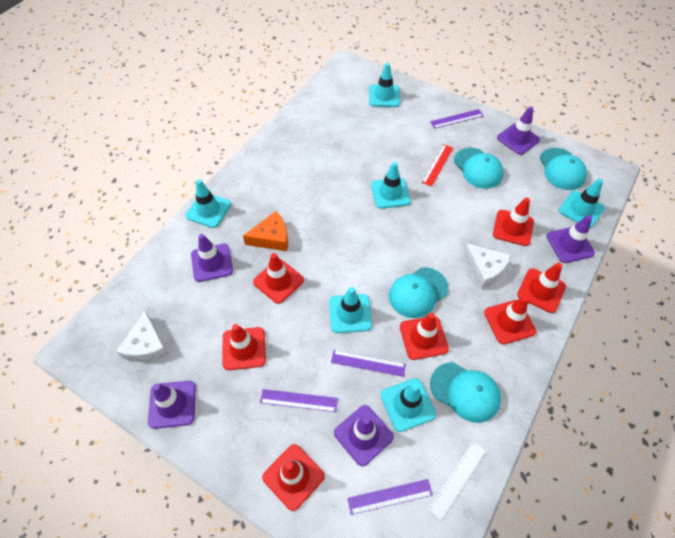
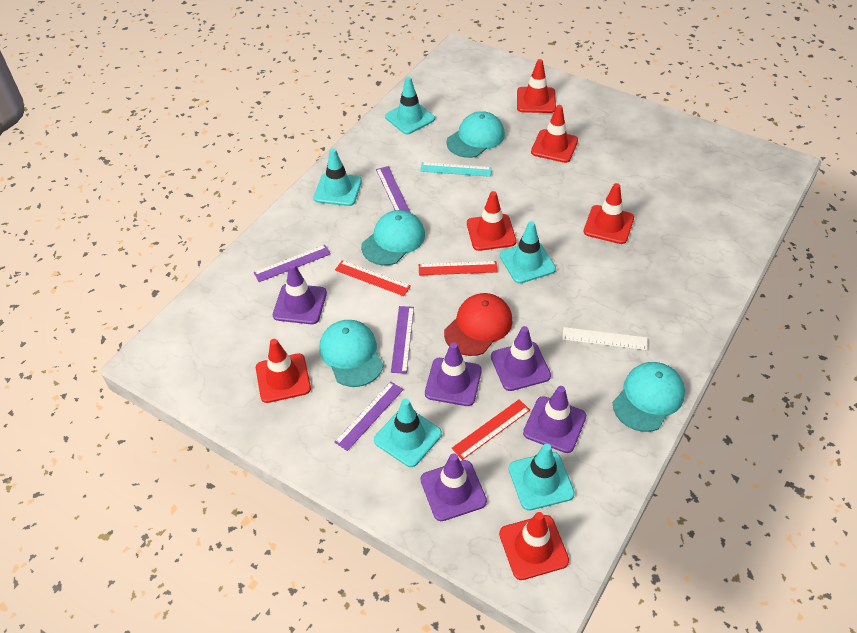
orange cheese: 1 -> 0
red cap: 0 -> 1
red ruler: 1 -> 3
red traffic cone: 7 -> 6
turquoise ruler: 0 -> 1
turquoise traffic cone: 6 -> 5
white cheese: 2 -> 0

